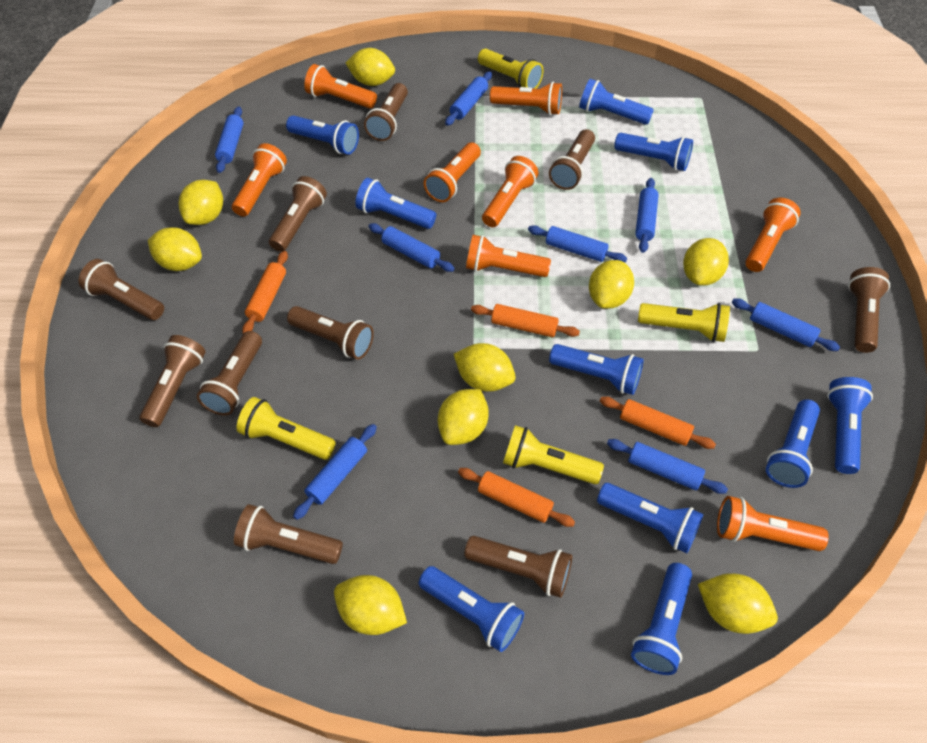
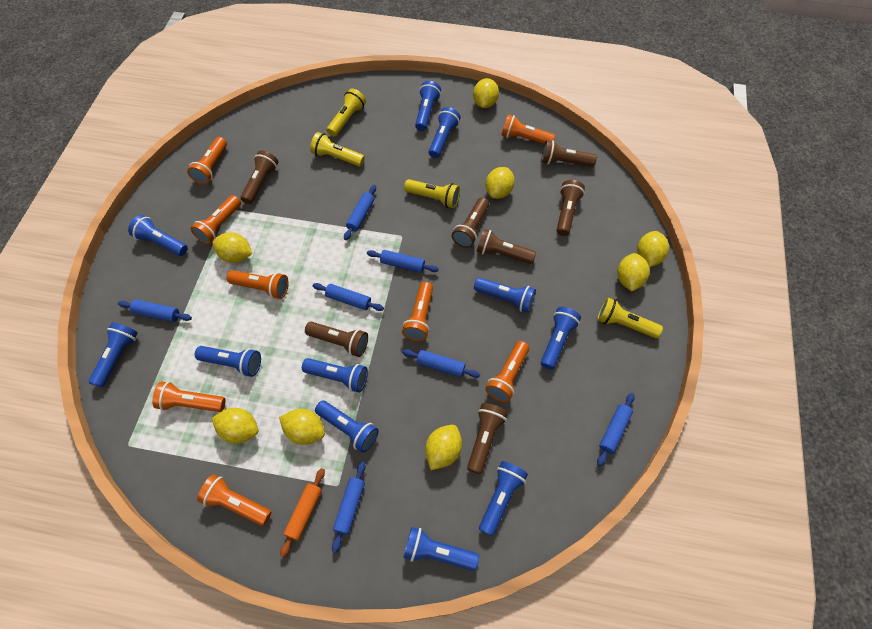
blue flashlight: 10 -> 11
blue rolling pin: 8 -> 7
brown flashlight: 10 -> 7
orange rolling pin: 4 -> 1
yellow lemon: 9 -> 8

